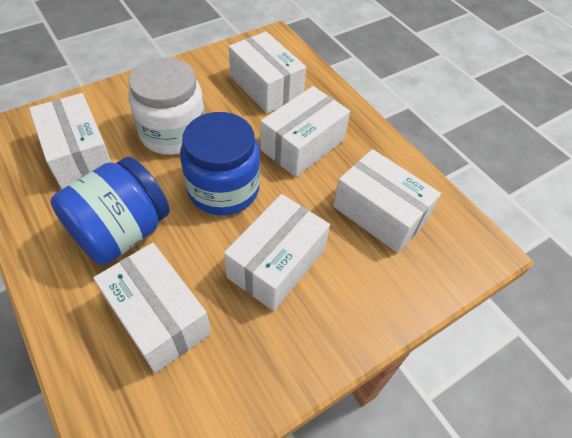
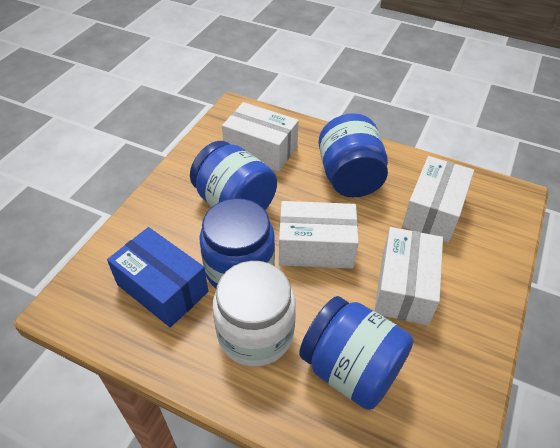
blue box: 0 -> 1
blue jar: 2 -> 4
white box: 6 -> 4

